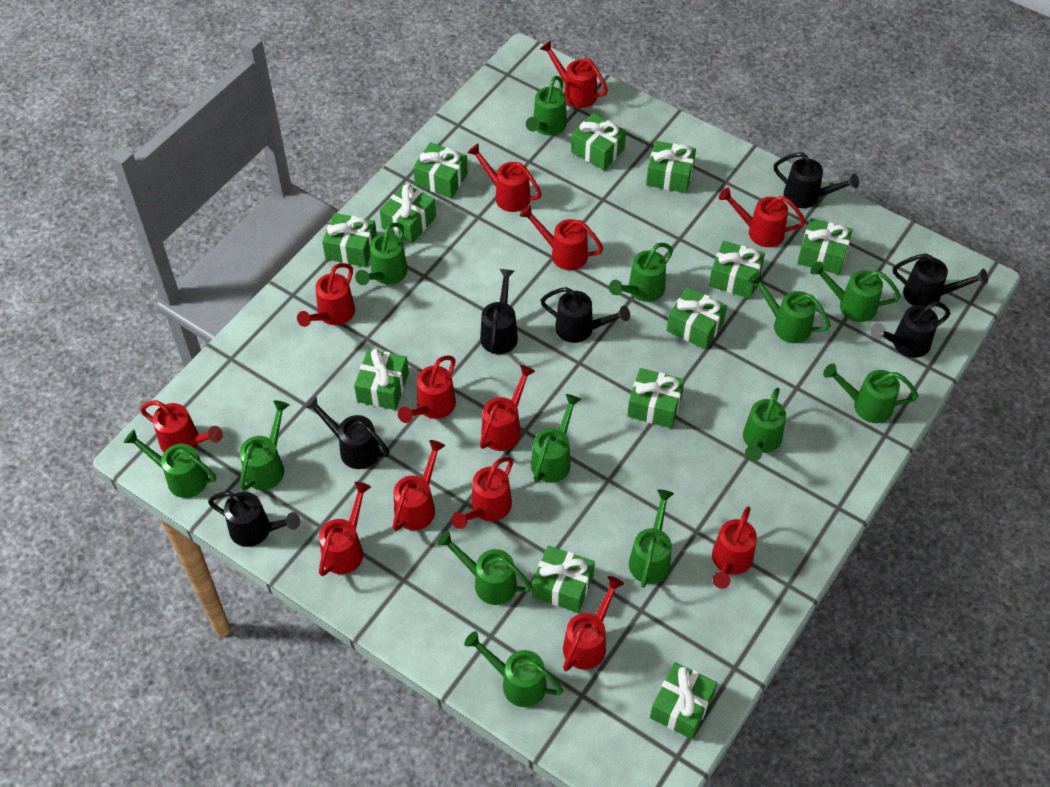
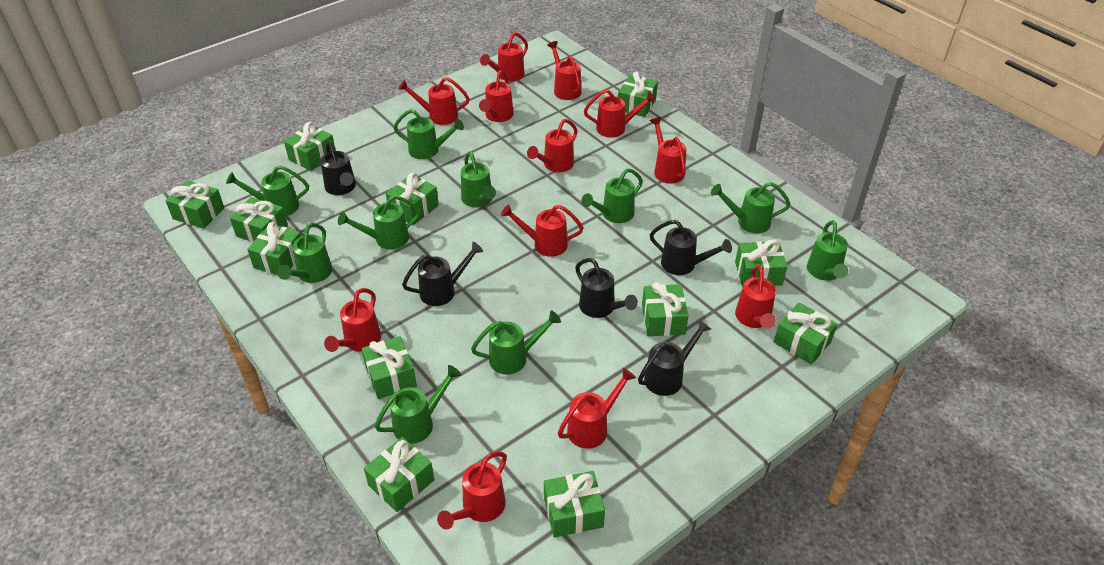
black watering can: 7 -> 5
green watering can: 13 -> 10
red watering can: 13 -> 12

